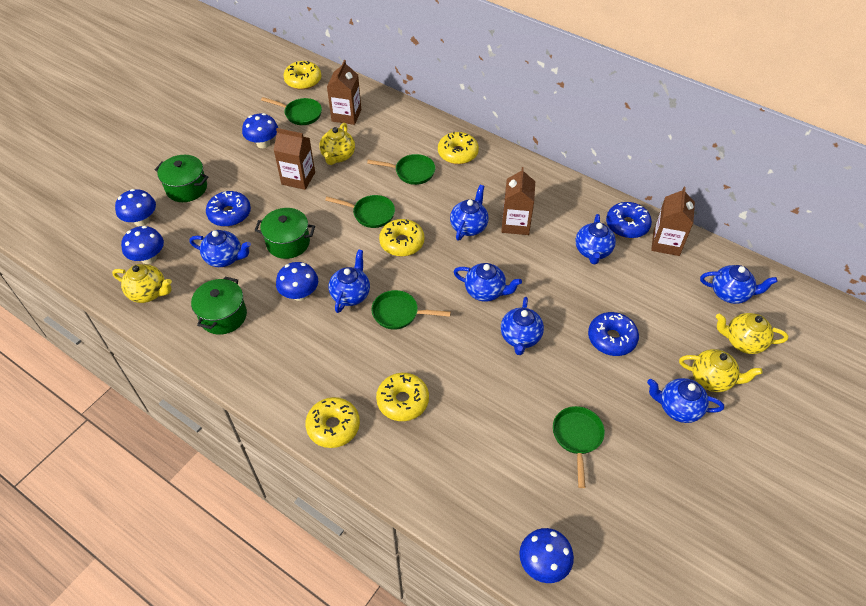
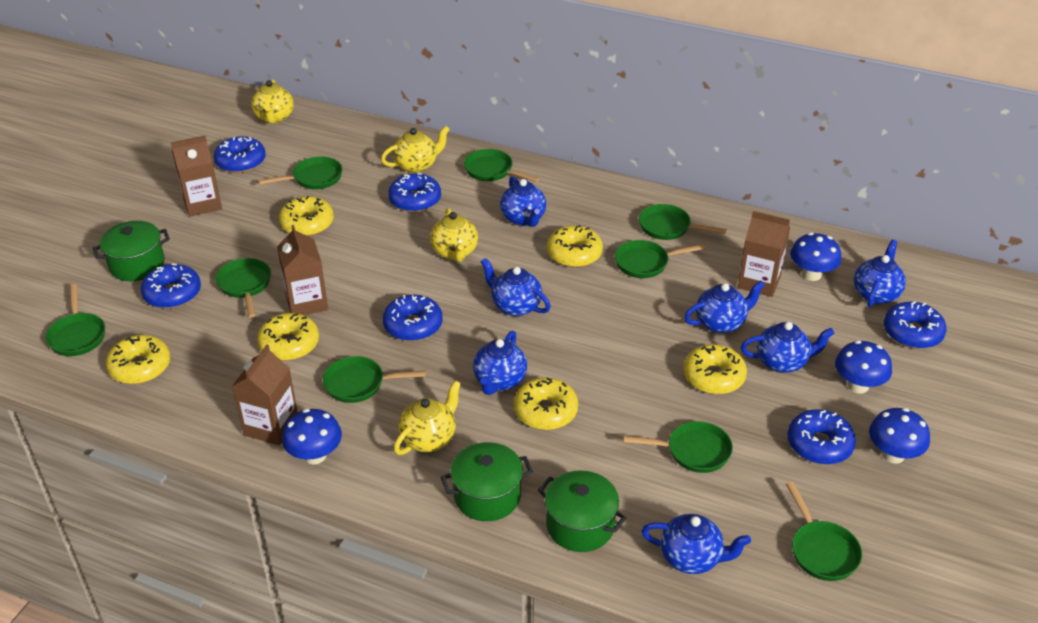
blue donut: 3 -> 6
blue mushroom: 5 -> 4
blue teapot: 8 -> 7
green pan: 5 -> 9
yellow donut: 5 -> 6

